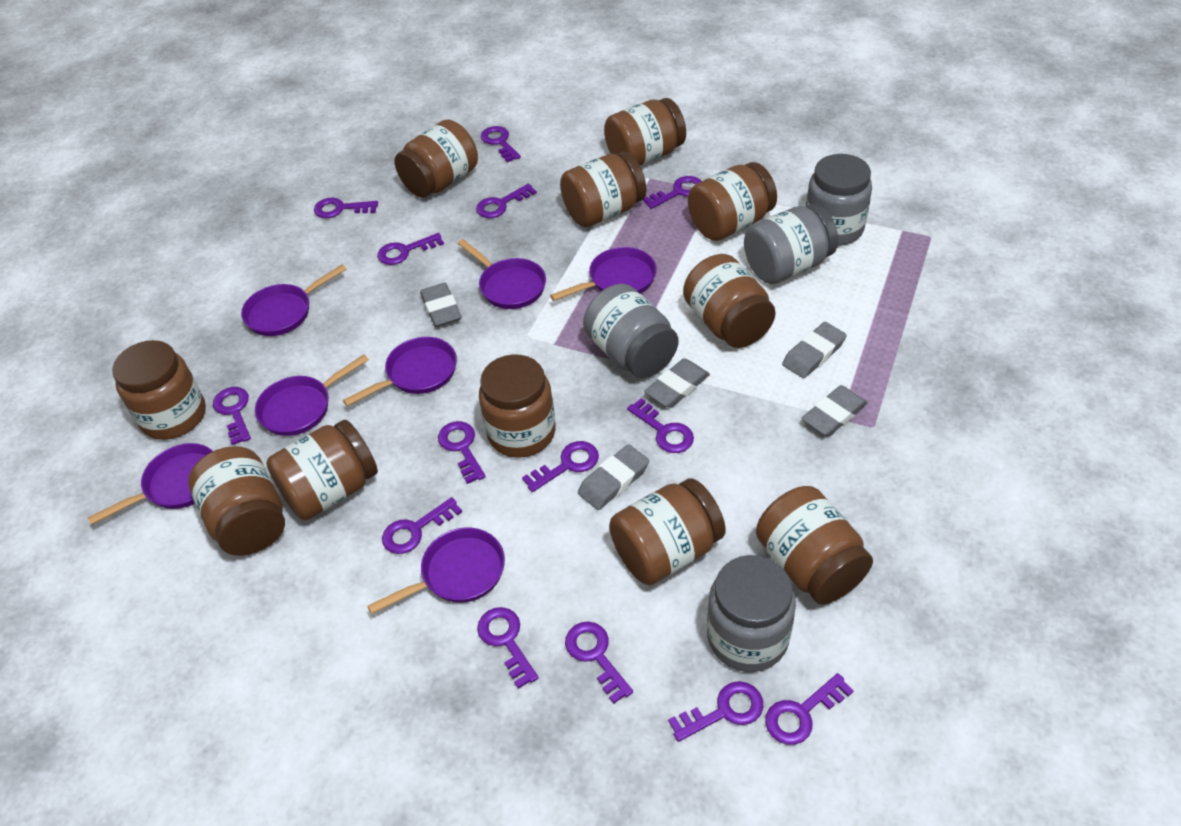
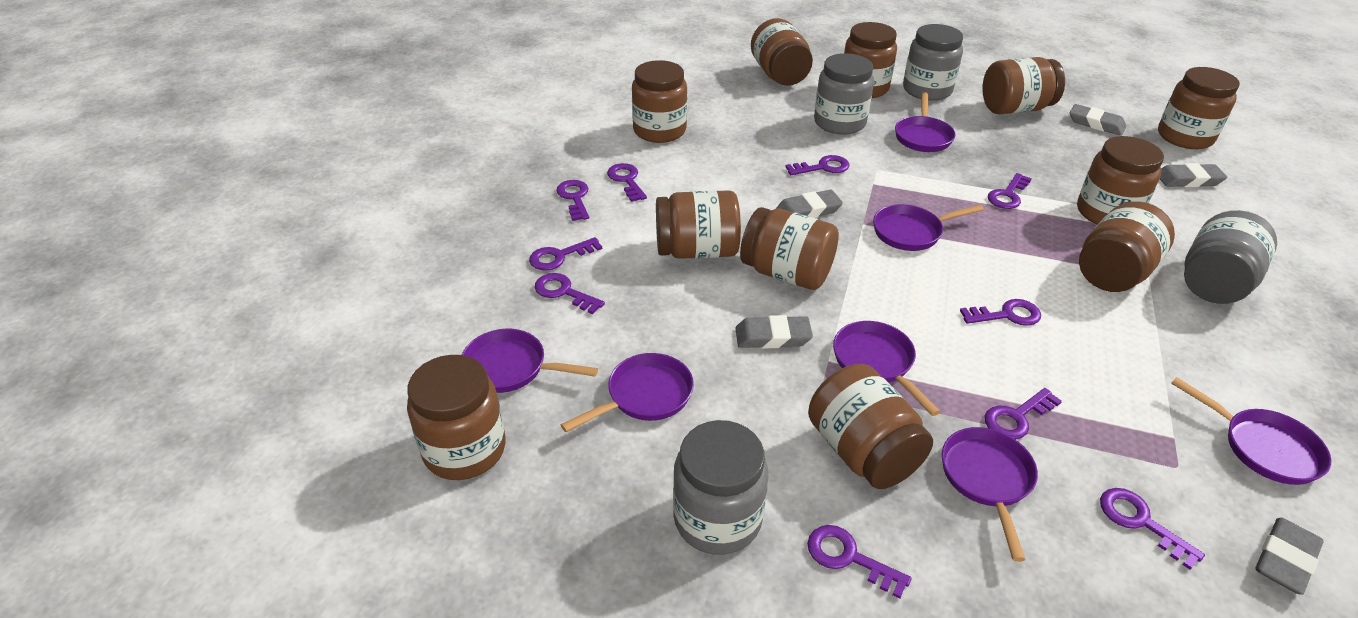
purple key: 14 -> 10

